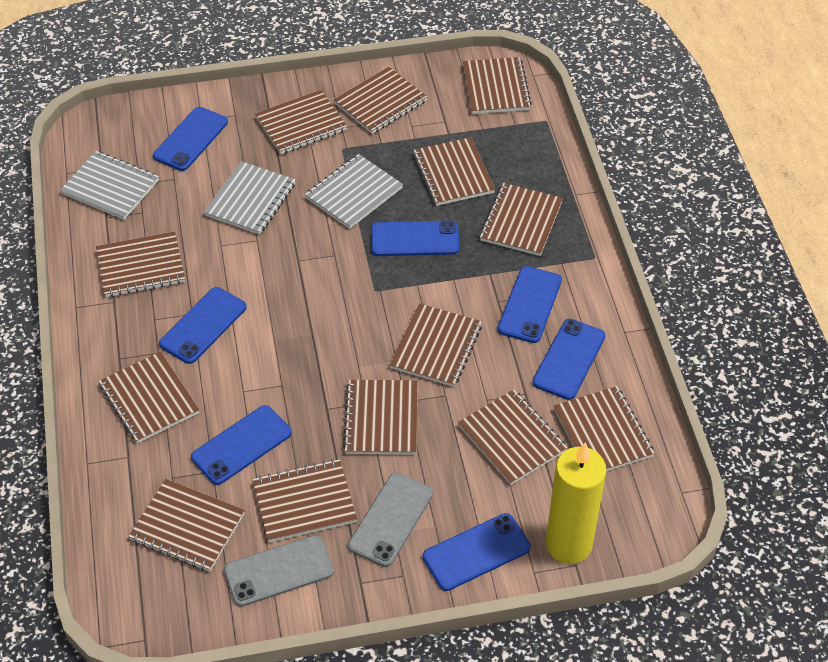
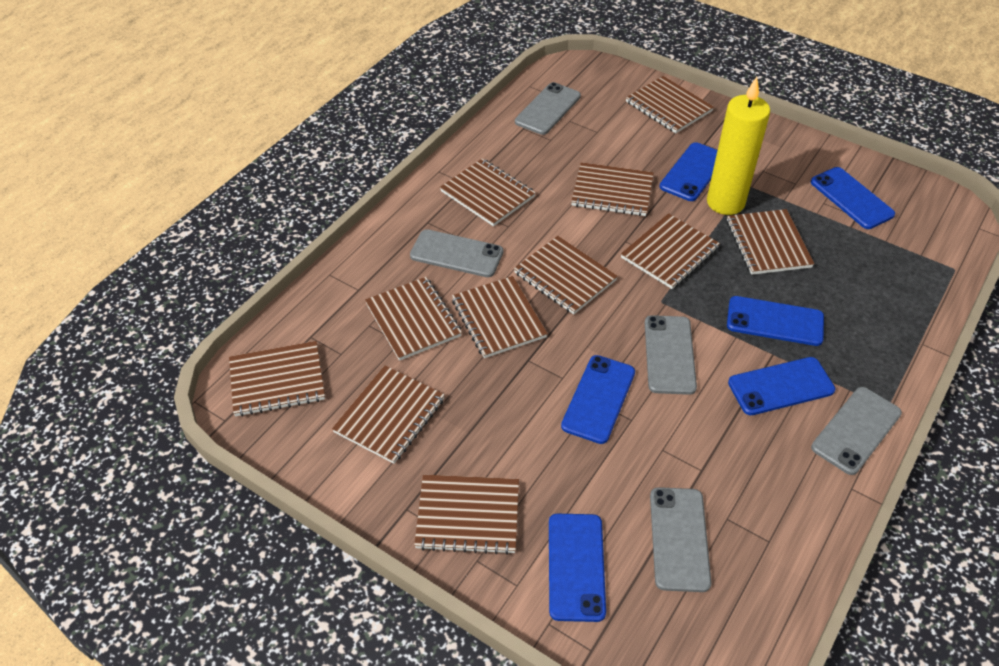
blue phone: 7 -> 6
brown notebook: 13 -> 11
grey notebook: 3 -> 0
grey phone: 2 -> 5

